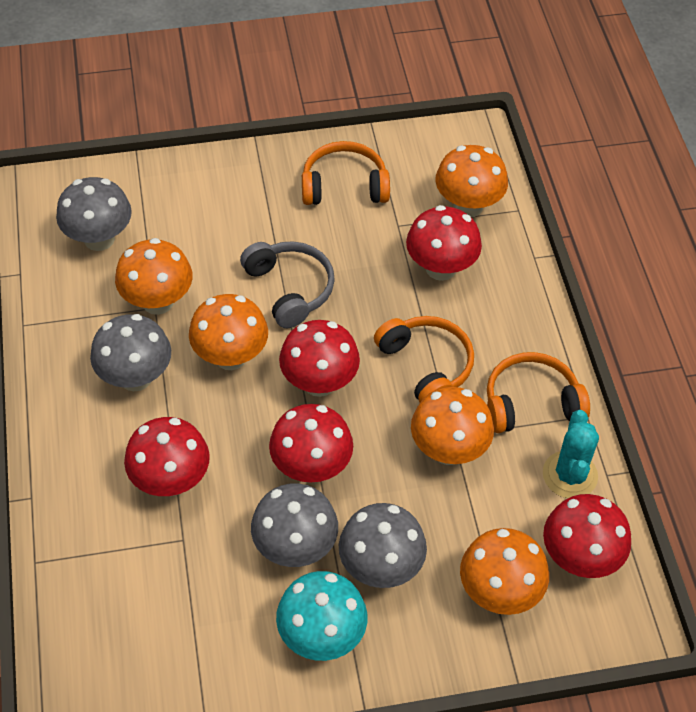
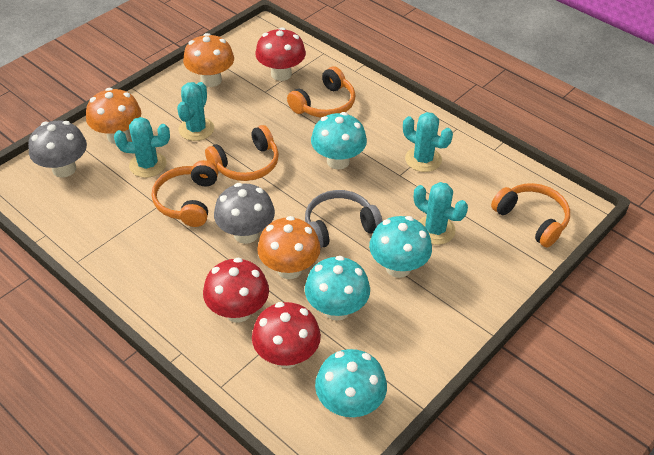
grey mushroom: 4 -> 2
orange headphones: 3 -> 4
orange mushroom: 5 -> 3
red mushroom: 5 -> 3
turquoise cactus: 1 -> 4
turquoise mushroom: 1 -> 4

